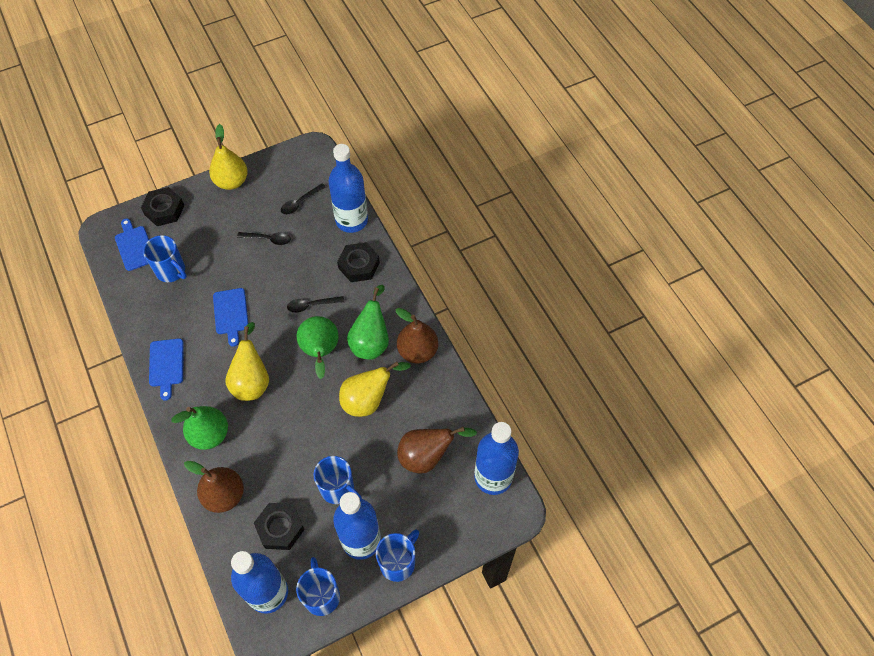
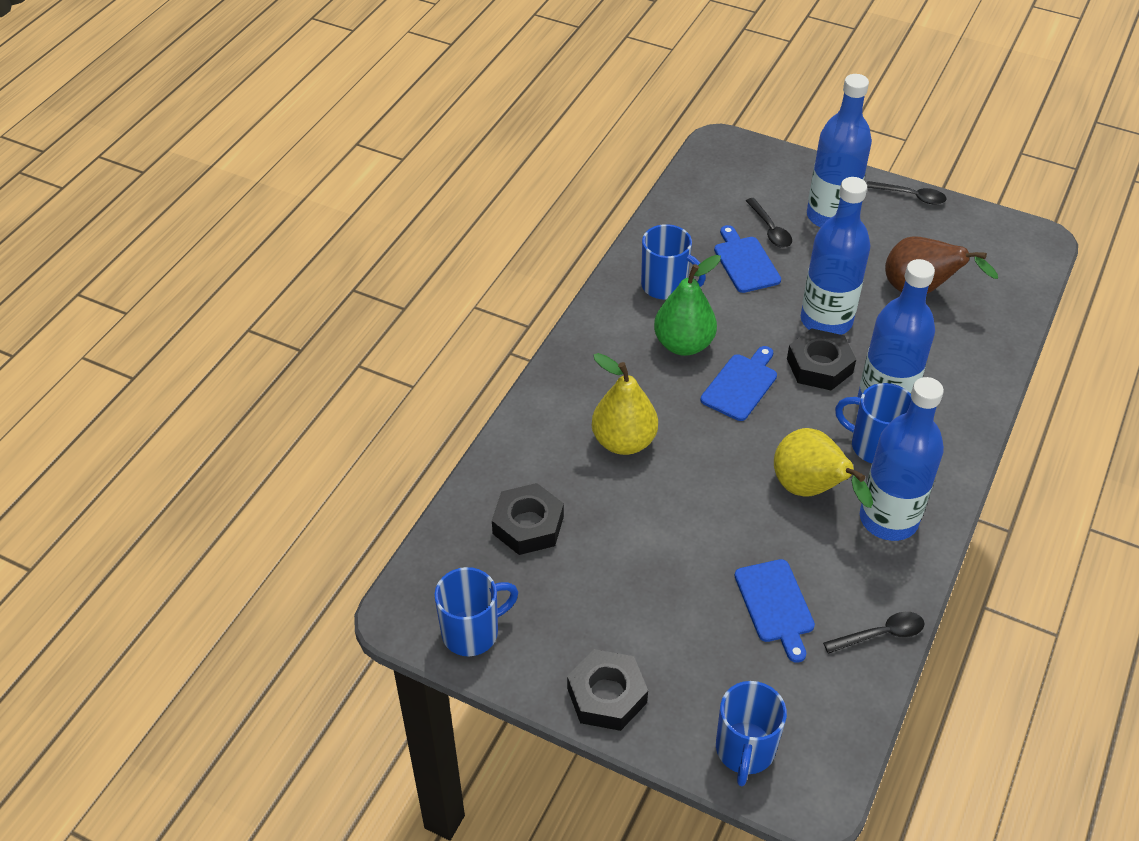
brown pear: 3 -> 1
green pear: 3 -> 1
yellow pear: 3 -> 2

